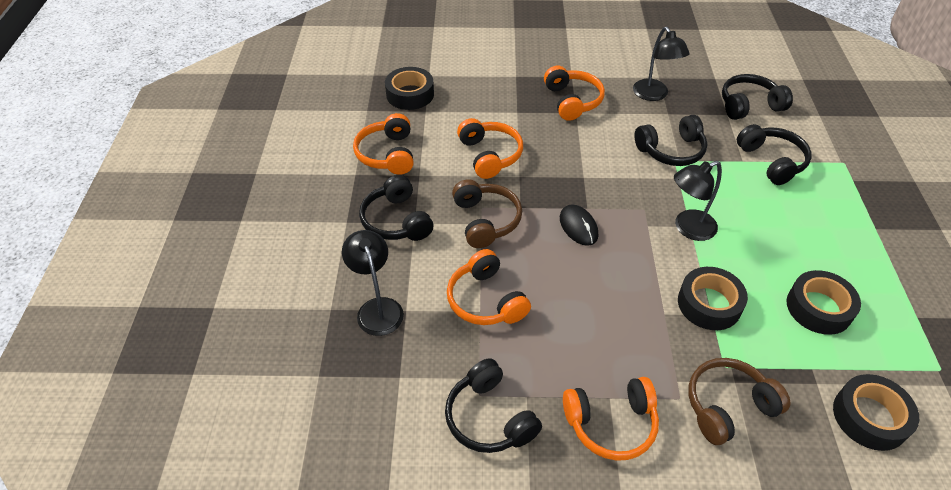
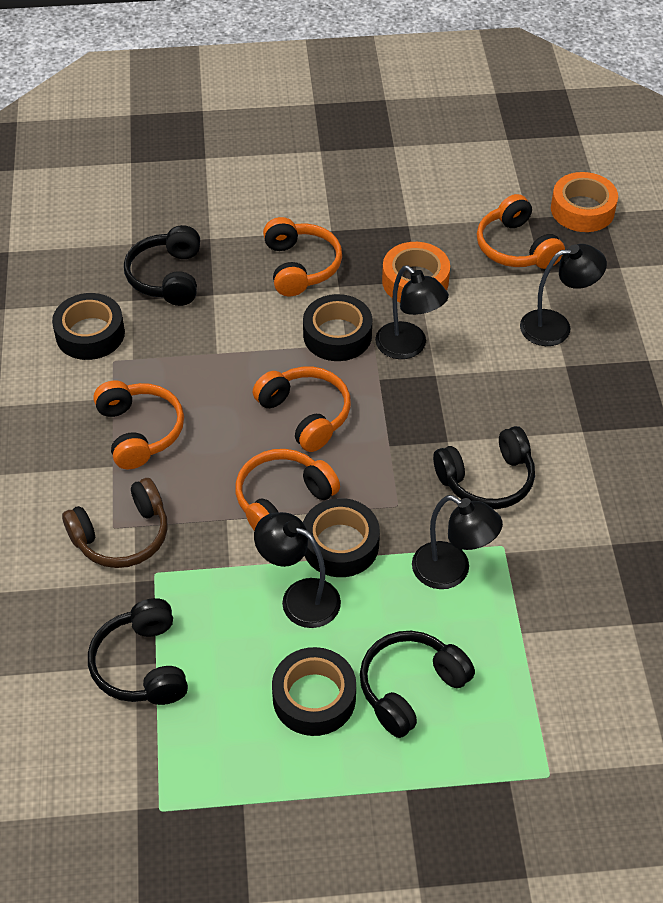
black headphones: 5 -> 4
black lamp: 3 -> 4
black mouse: 1 -> 0
brown headphones: 2 -> 1
orange tape: 0 -> 2

